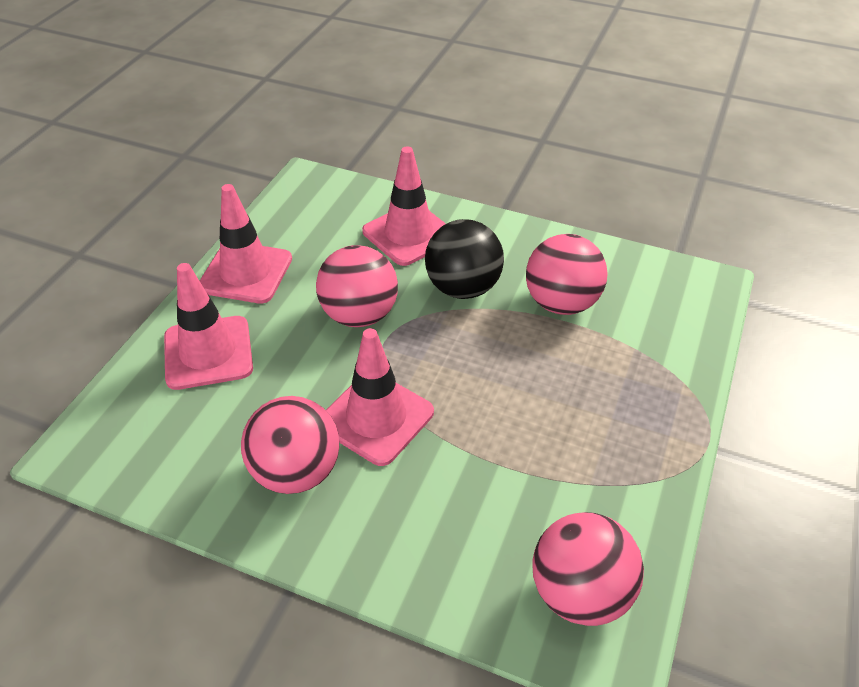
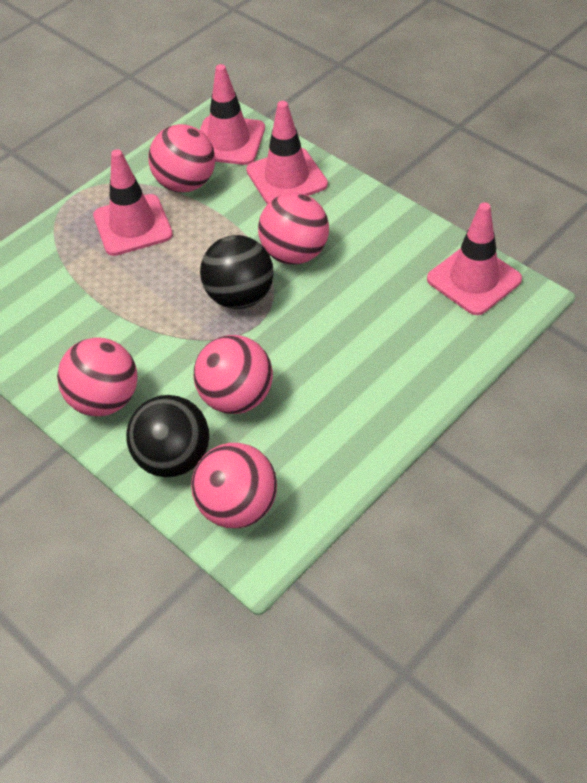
black ball: 1 -> 2
pink ball: 4 -> 5

